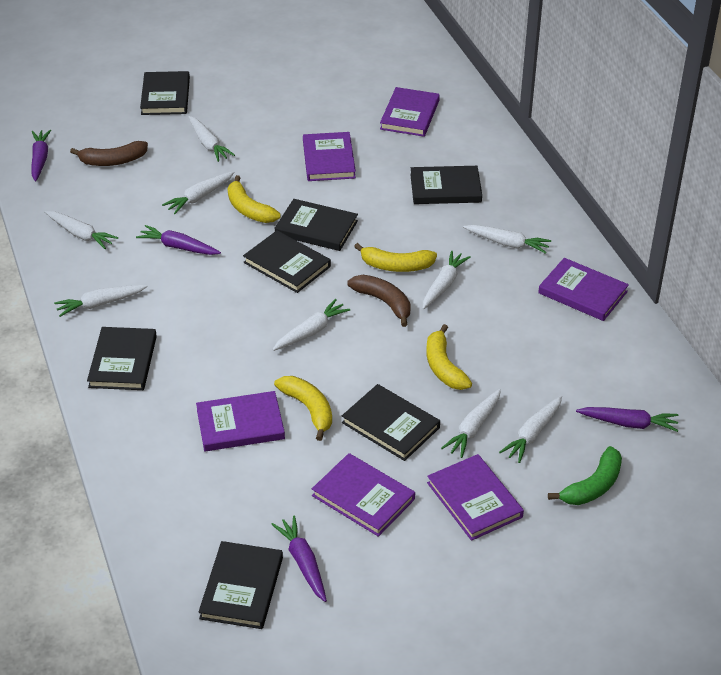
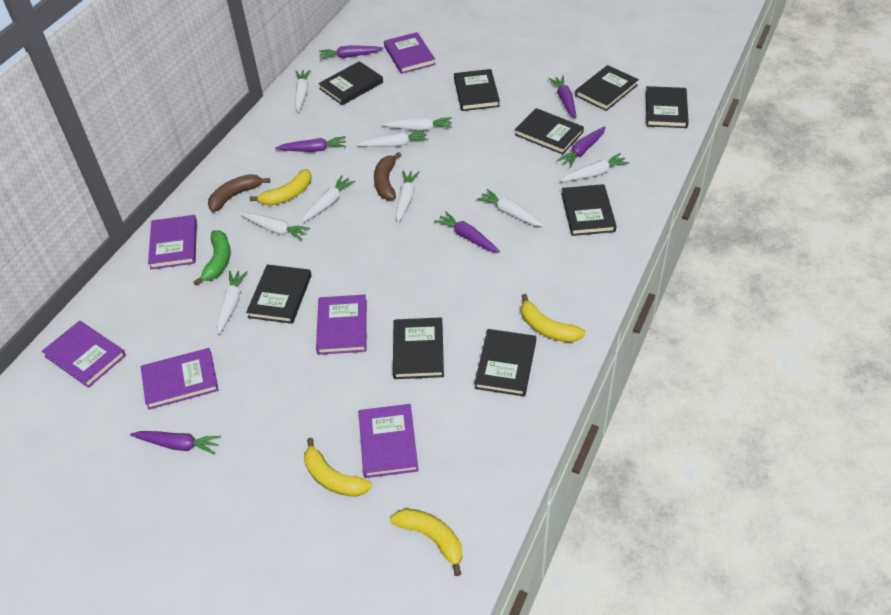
black book: 7 -> 9
purple carrot: 4 -> 6

